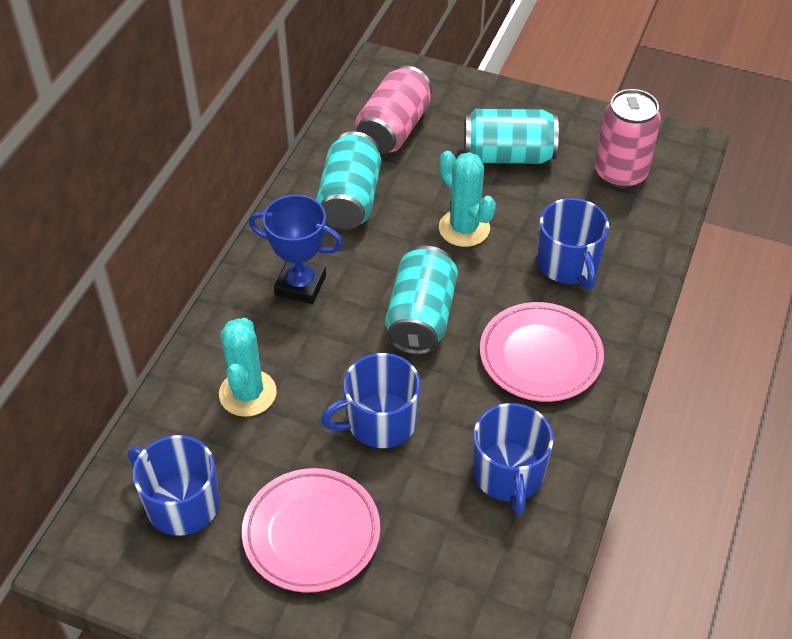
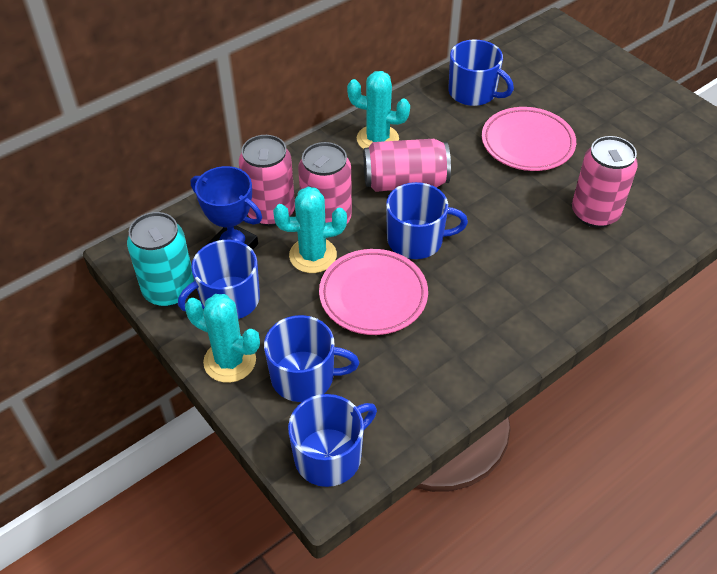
blue mug: 4 -> 5
pink can: 2 -> 4
turquoise cactus: 2 -> 3
turquoise can: 3 -> 1

